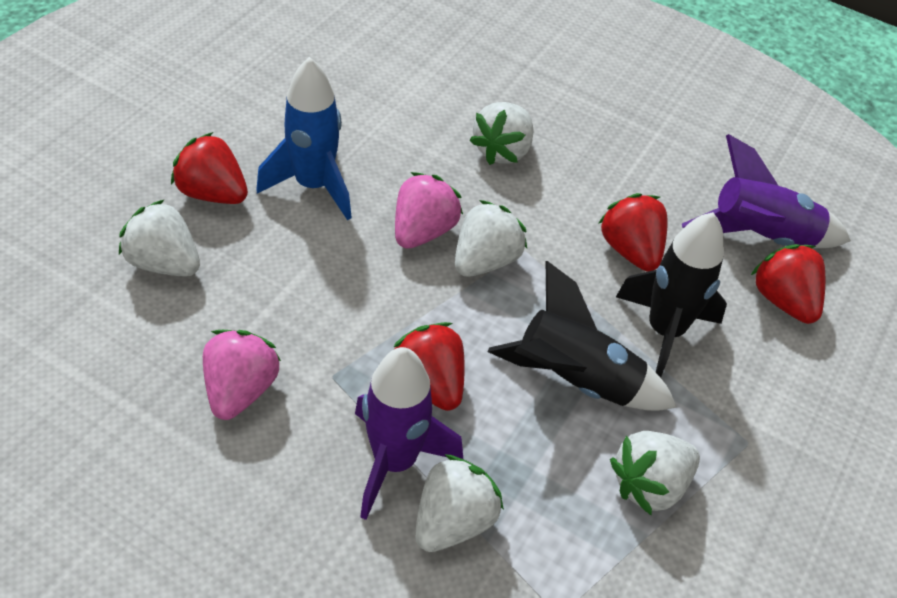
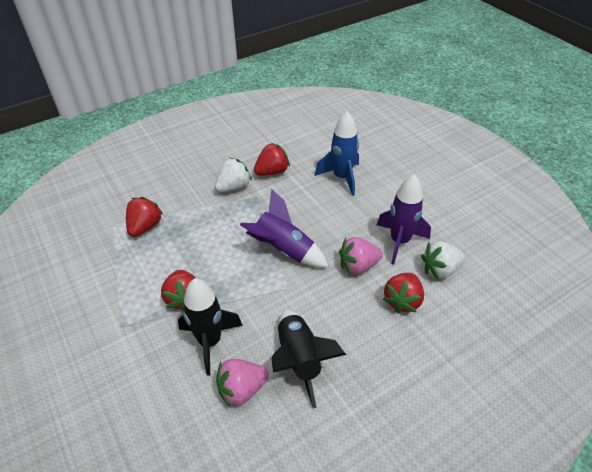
white strawberry: 5 -> 2

